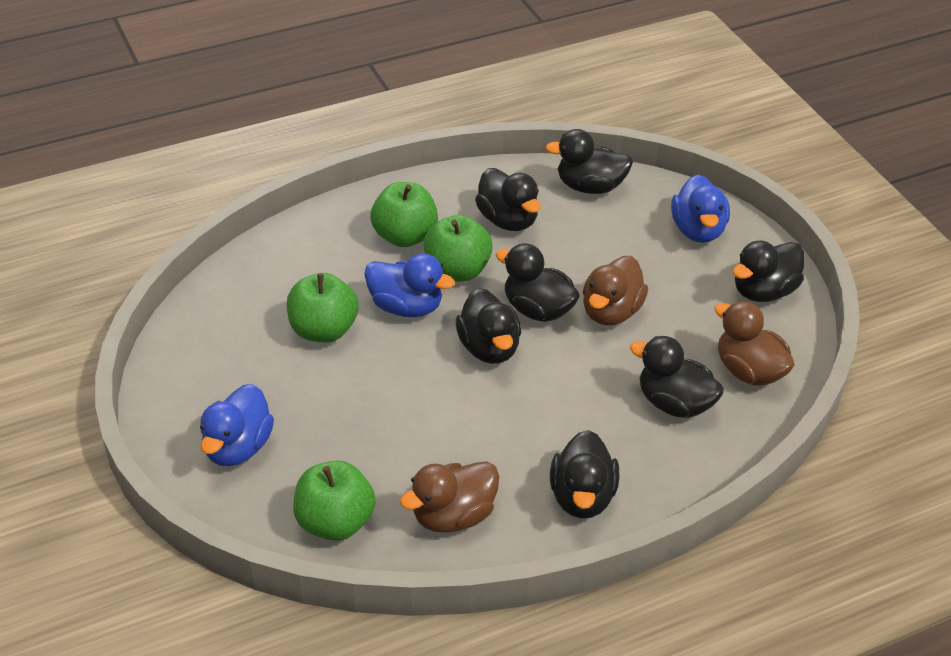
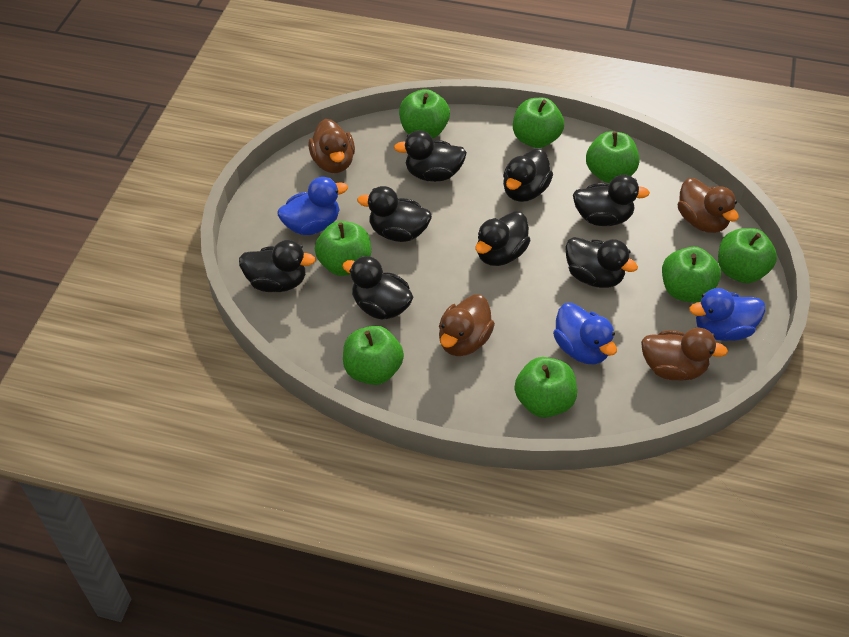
black duck: 7 -> 8
brown duck: 3 -> 4
green apple: 4 -> 8

